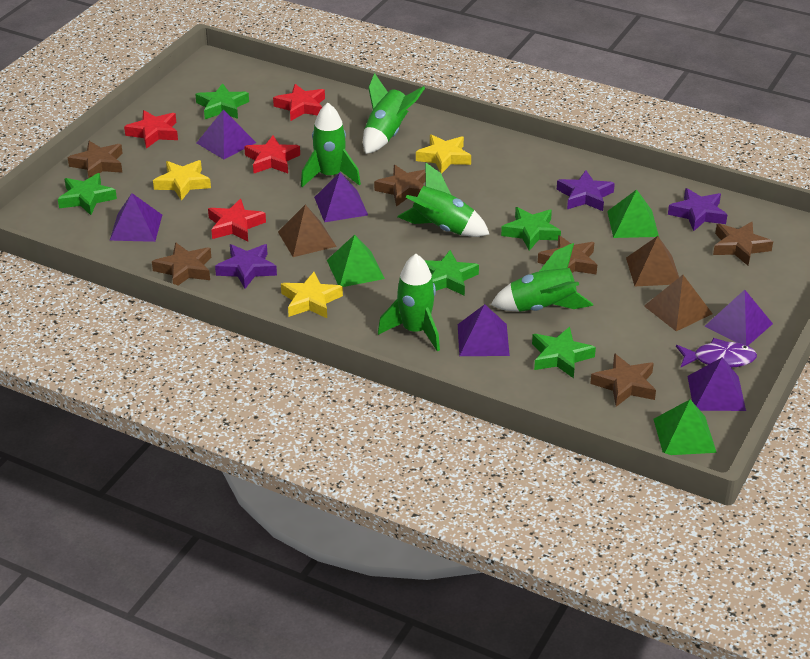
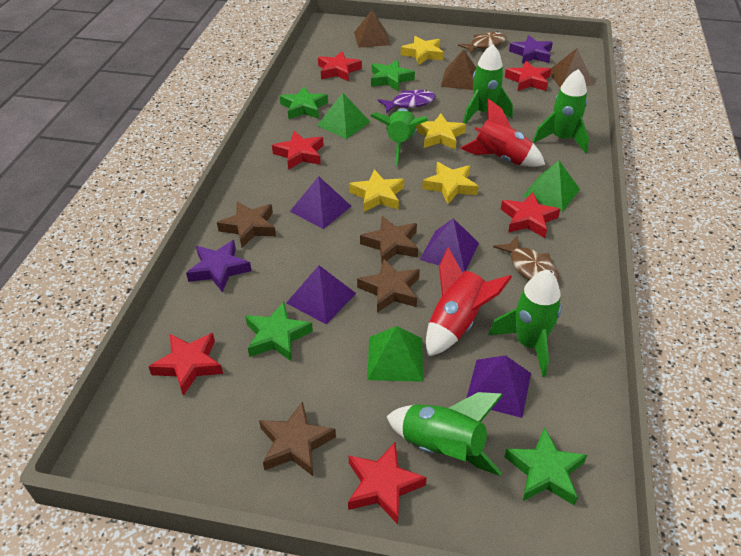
brown fish: 0 -> 2
brown star: 6 -> 4
green star: 5 -> 4
purple pyramid: 6 -> 4
purple star: 3 -> 2
red rocket: 0 -> 2
red star: 4 -> 6
yellow star: 3 -> 4

